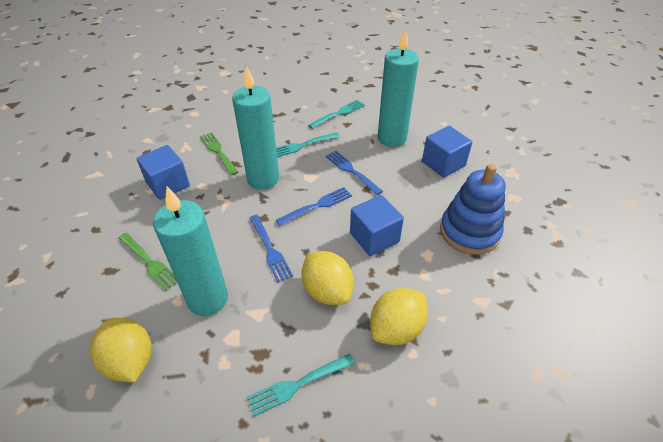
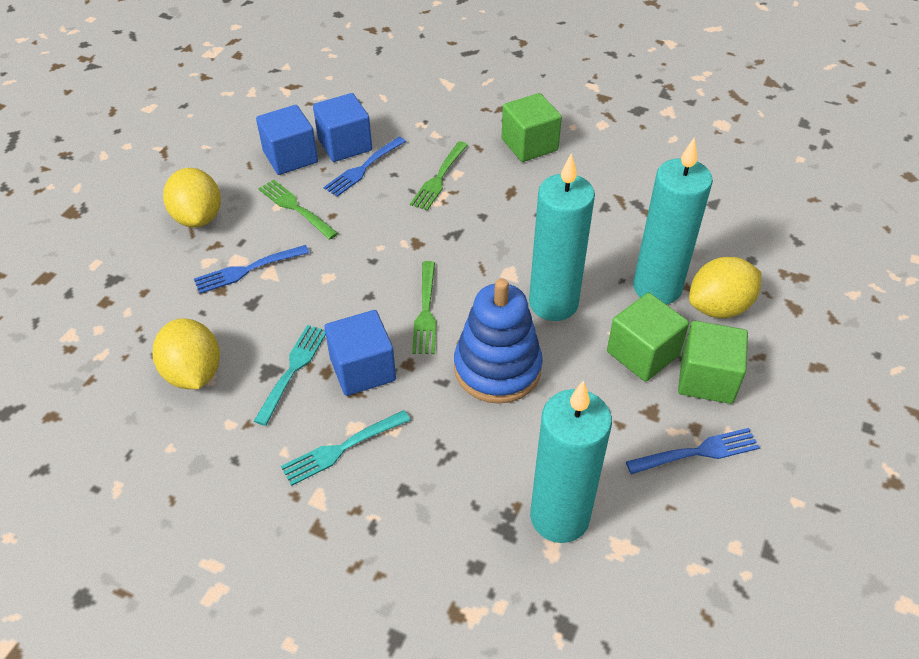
green cube: 0 -> 3
green fork: 2 -> 3
turquoise fork: 3 -> 2

